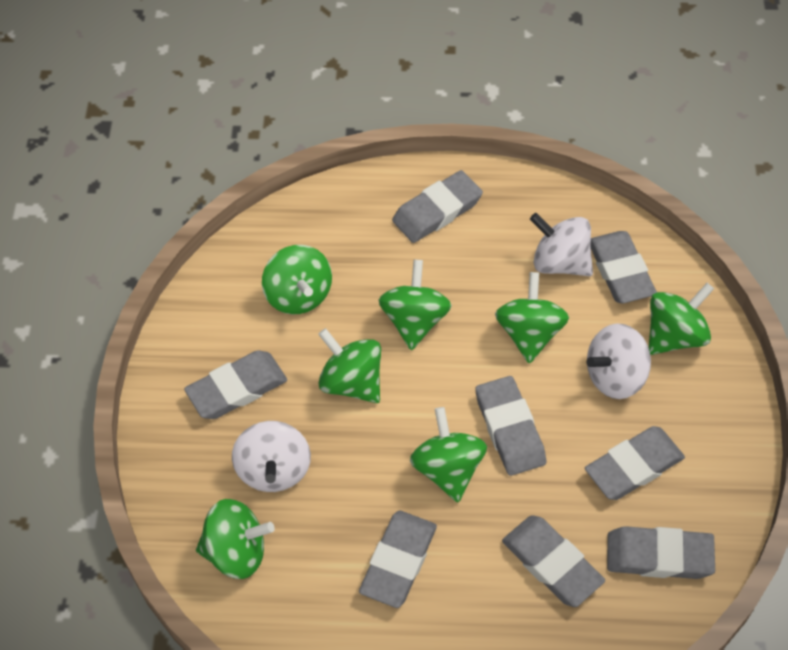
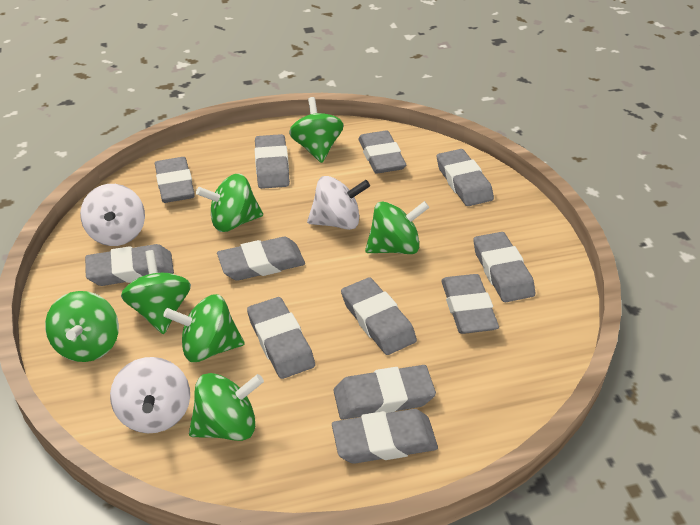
grey eraser: 8 -> 12

